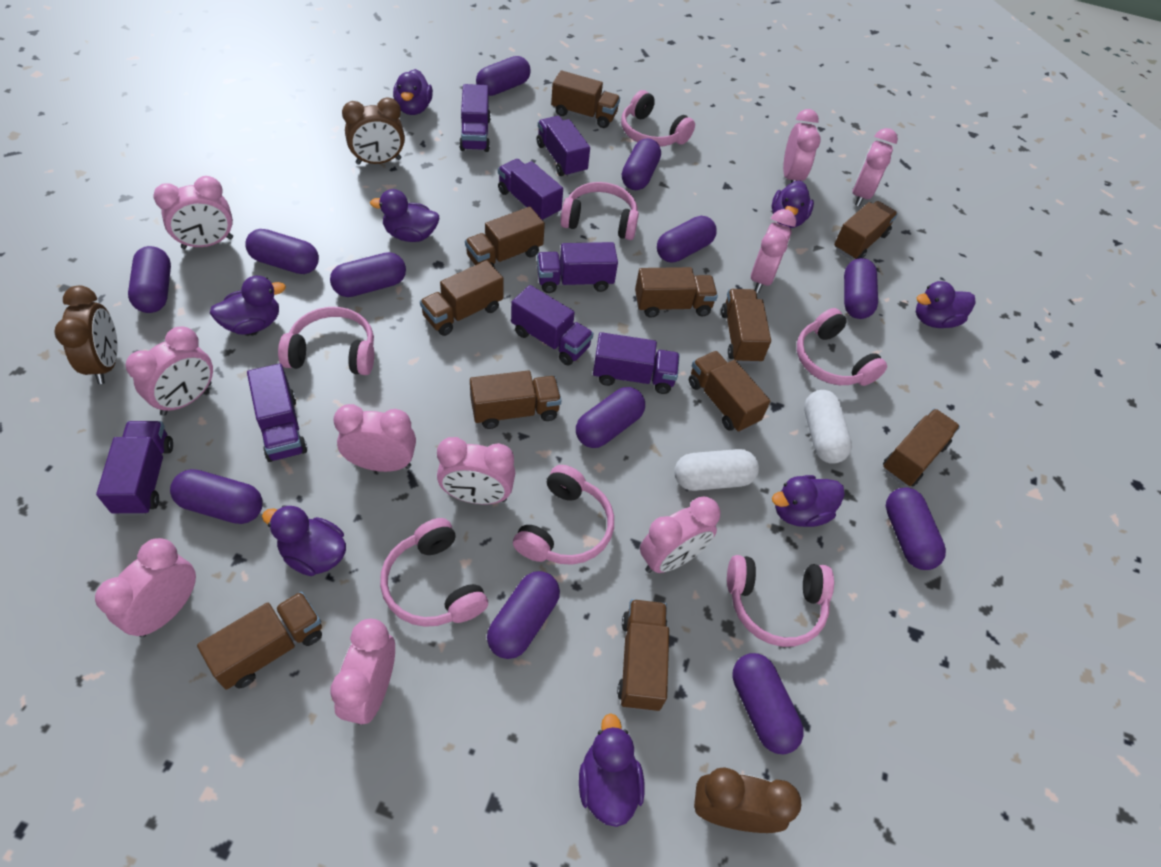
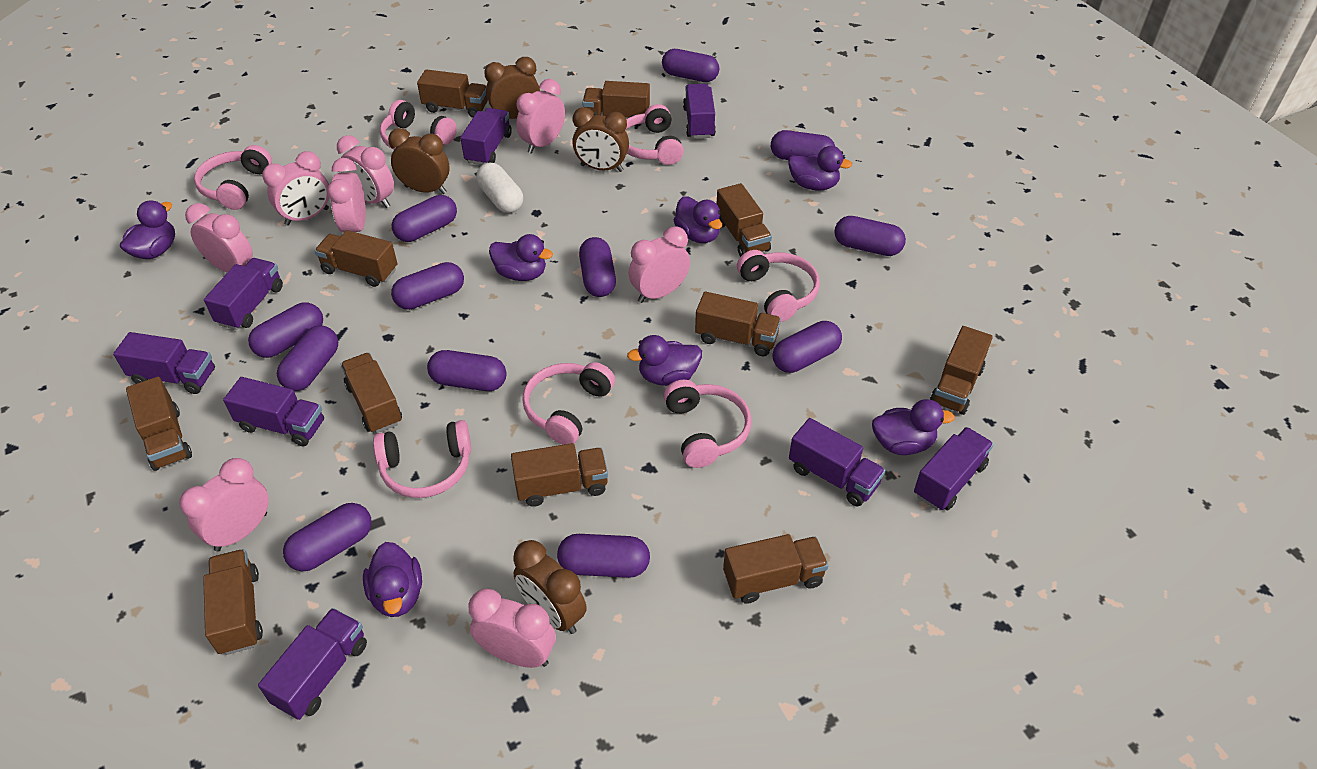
brown clock: 3 -> 4
pink clock: 10 -> 8
purple duck: 8 -> 7
white capsule: 2 -> 1

